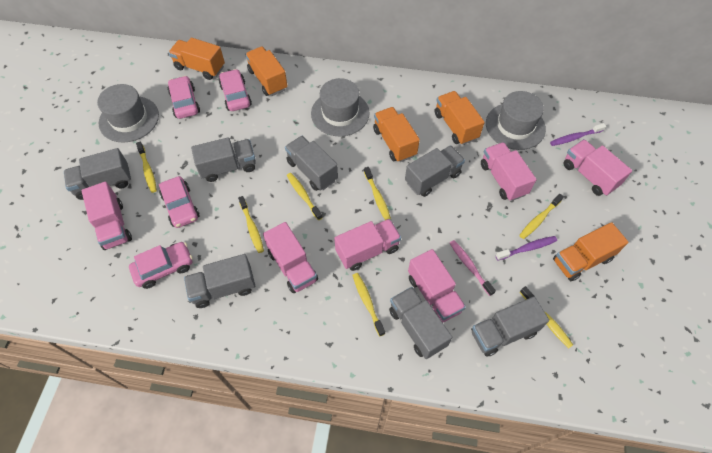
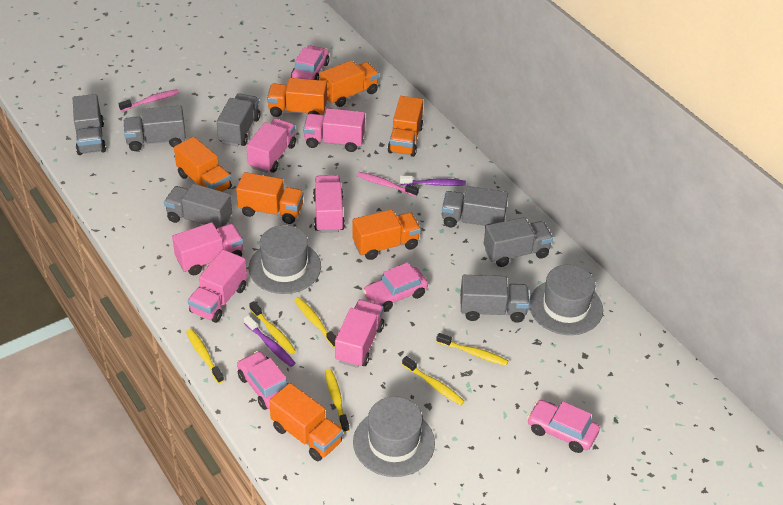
orange truck: 5 -> 7
pink toothbrush: 1 -> 2
yellow toothbrush: 7 -> 6

